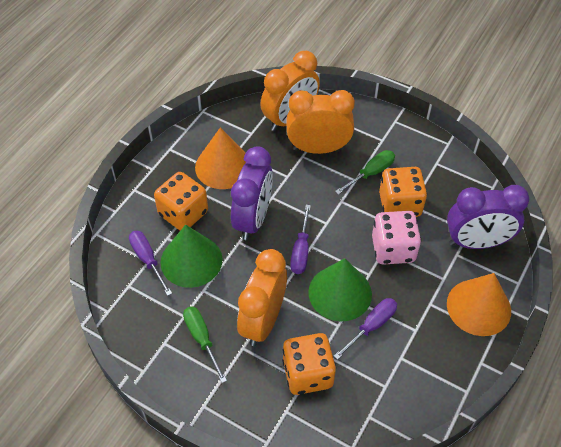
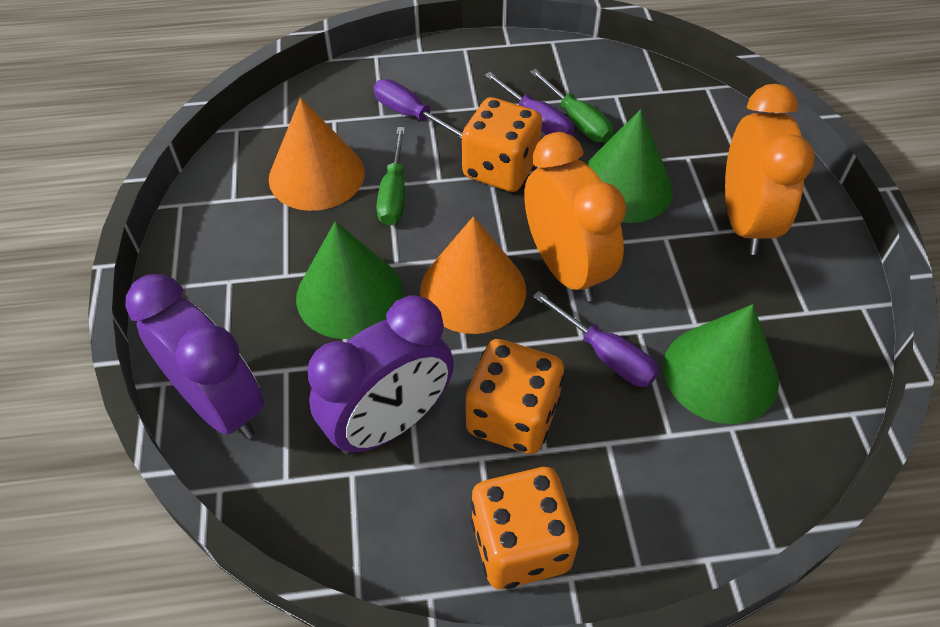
green cone: 2 -> 3
orange clock: 3 -> 2
pink dice: 1 -> 0

